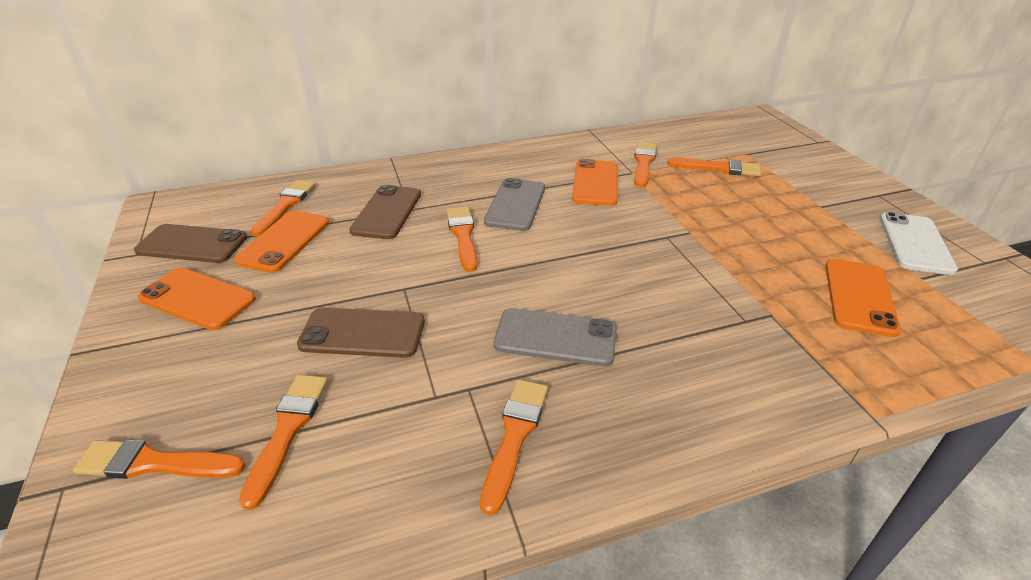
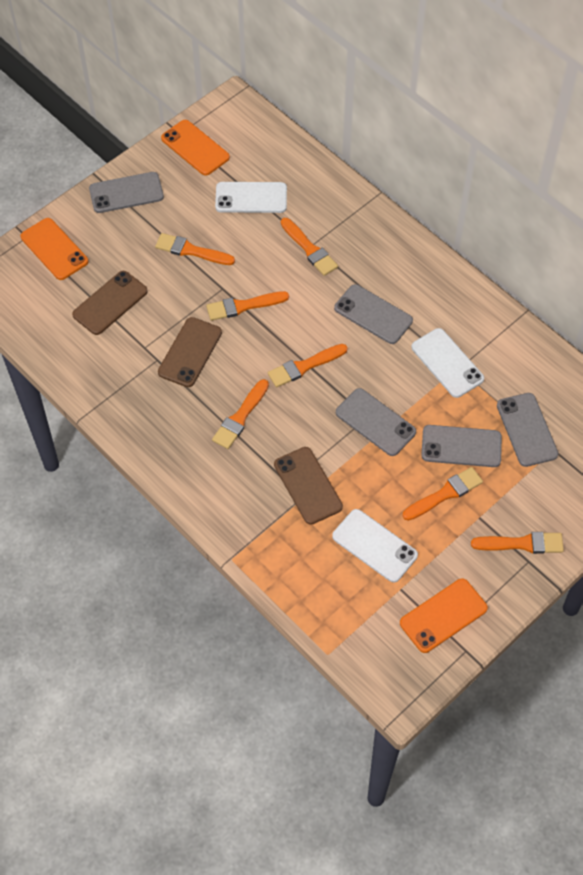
grey phone: 2 -> 5
orange phone: 4 -> 3
white phone: 1 -> 3

